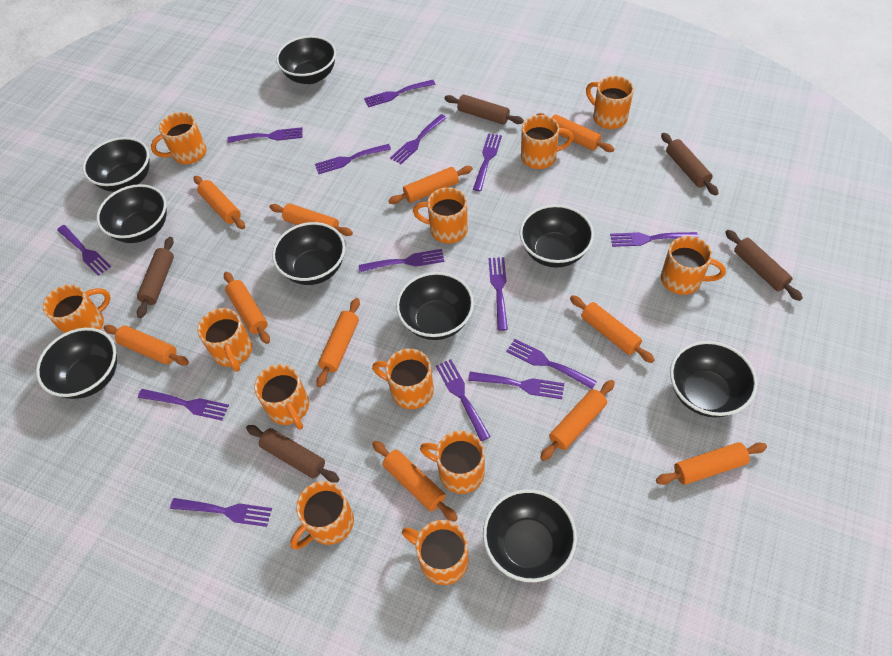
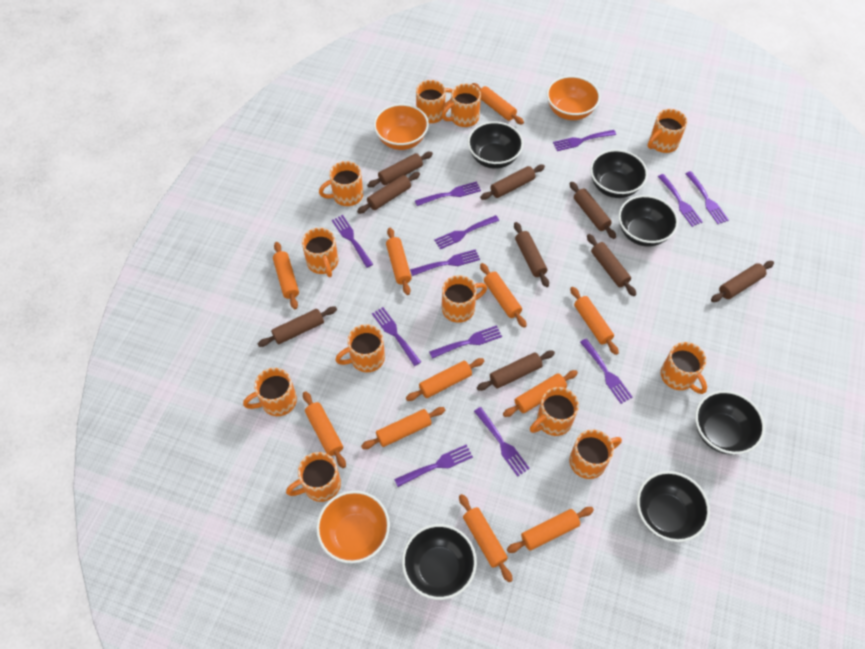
black bowl: 9 -> 6
brown rolling pin: 5 -> 9
orange bowl: 0 -> 3
purple fork: 14 -> 12

